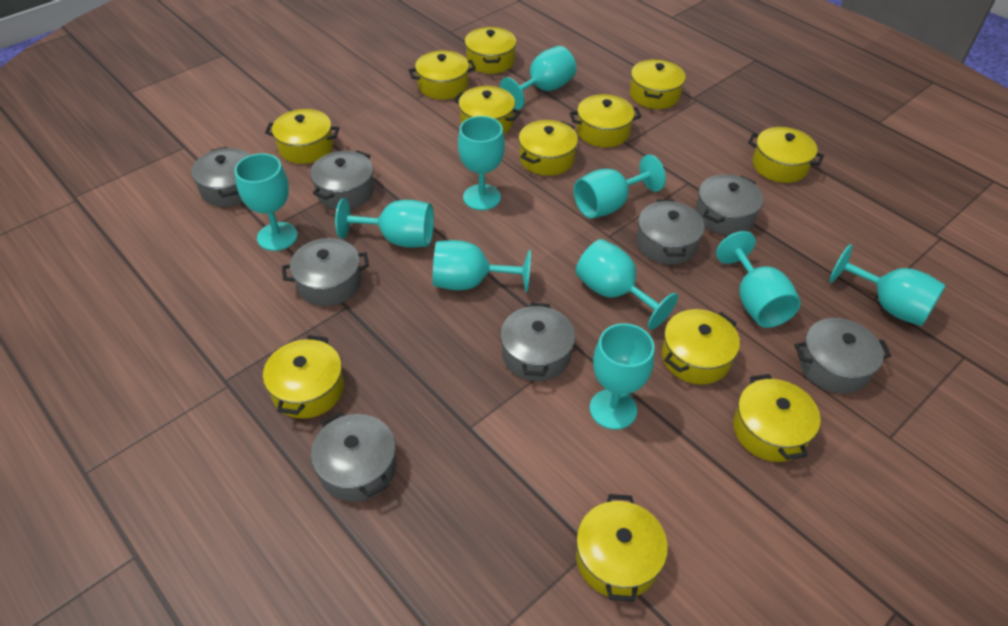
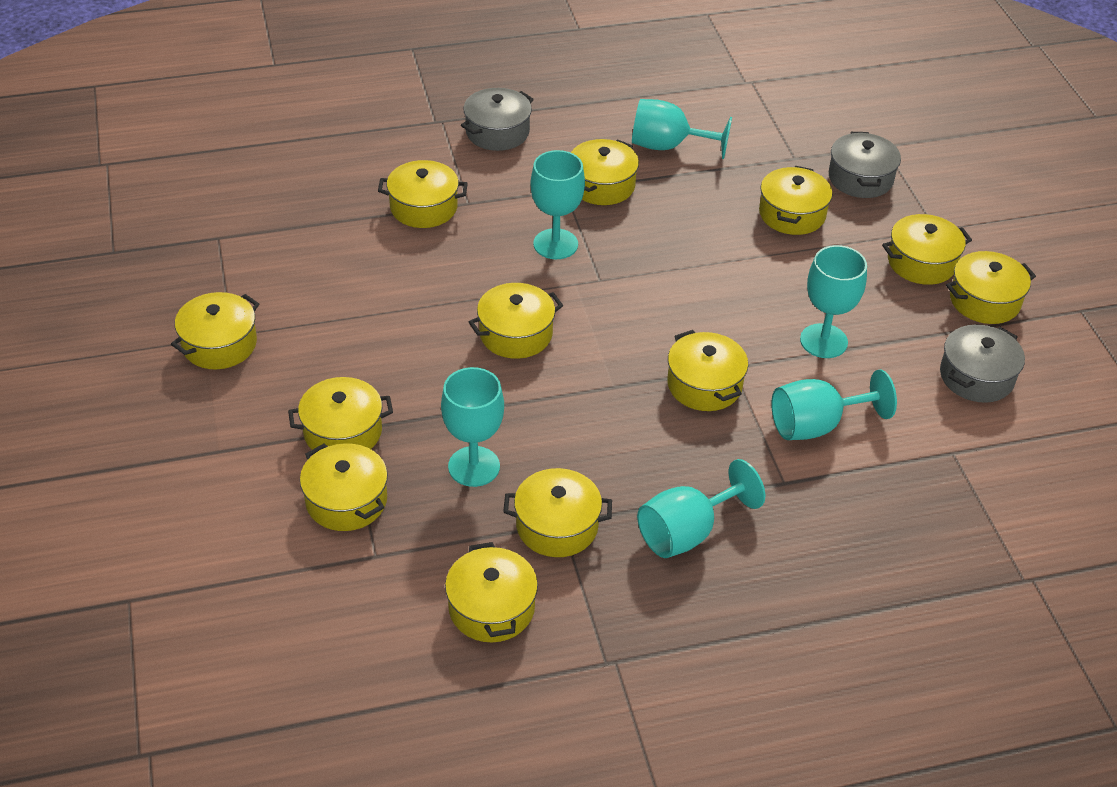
grey pot: 8 -> 3
turquoise goblet: 10 -> 6

